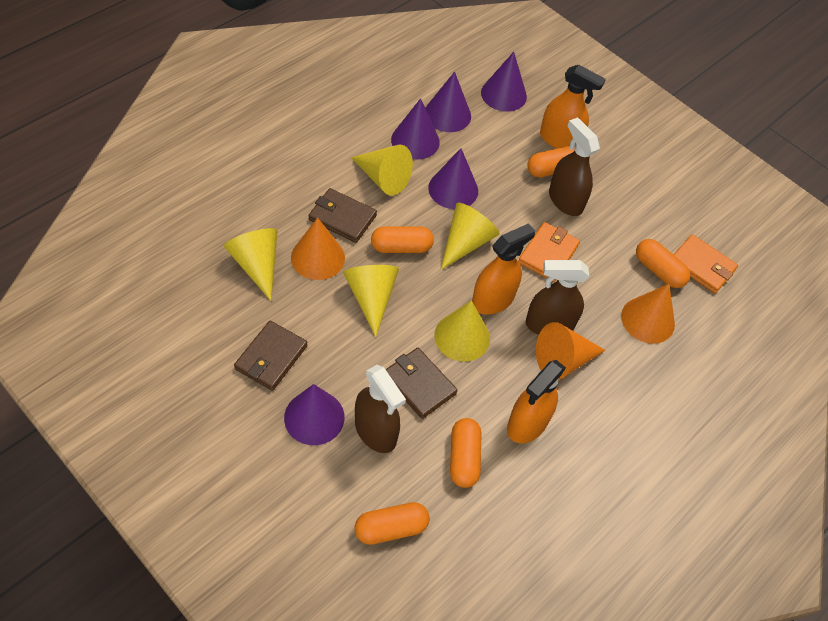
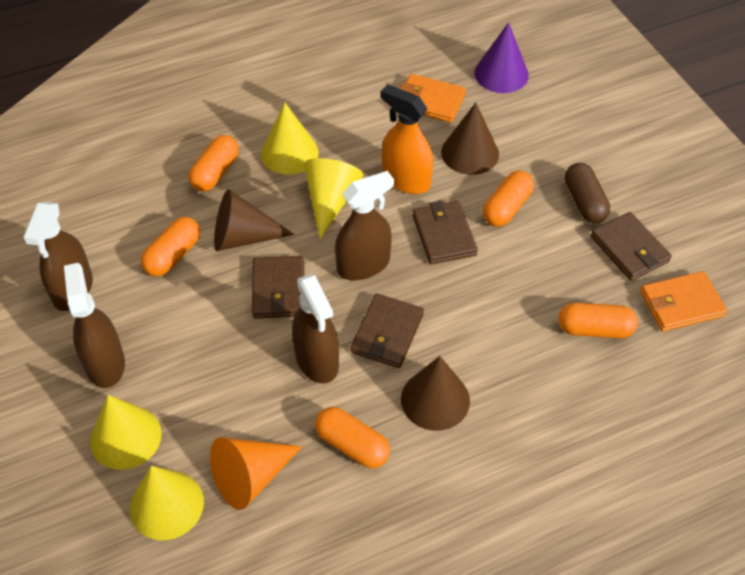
brown capsule: 0 -> 1
brown cone: 0 -> 3
brown spray bottle: 3 -> 4
brown wallet: 3 -> 4
orange cone: 3 -> 1
orange spray bottle: 3 -> 1
purple cone: 5 -> 1
yellow cone: 5 -> 4

